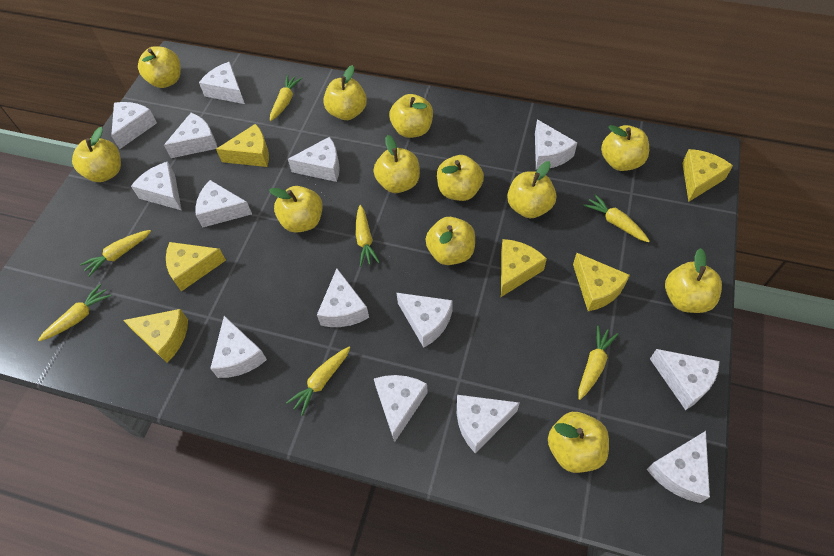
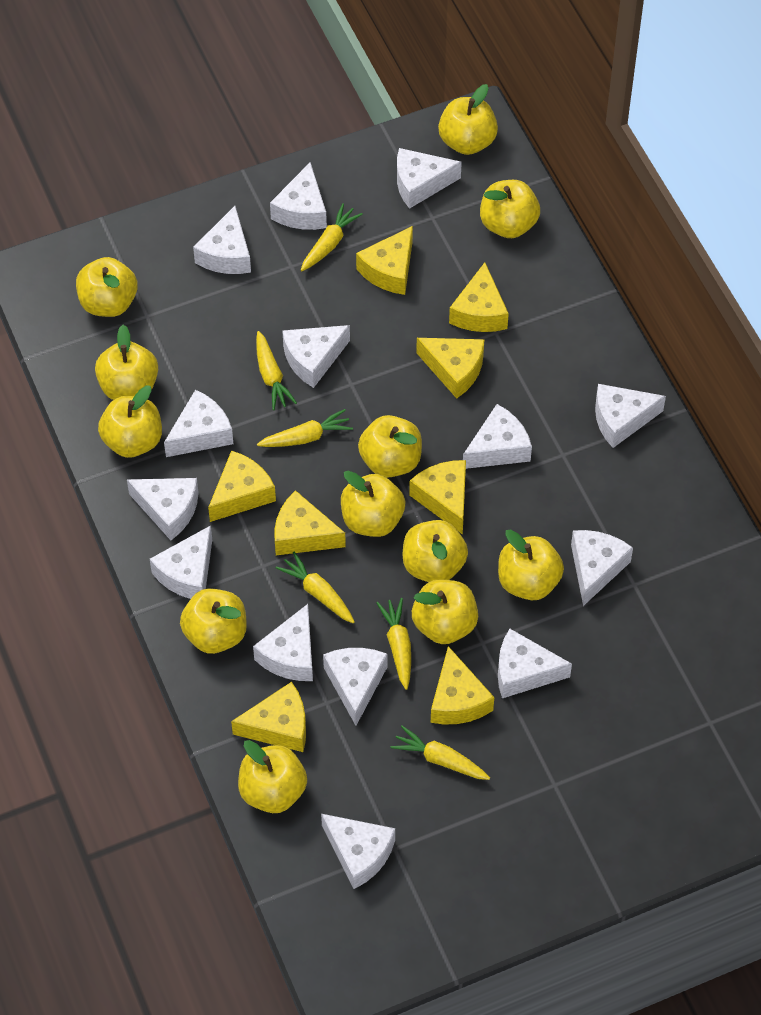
yellow carrot: 7 -> 6
yellow cheese: 6 -> 8

